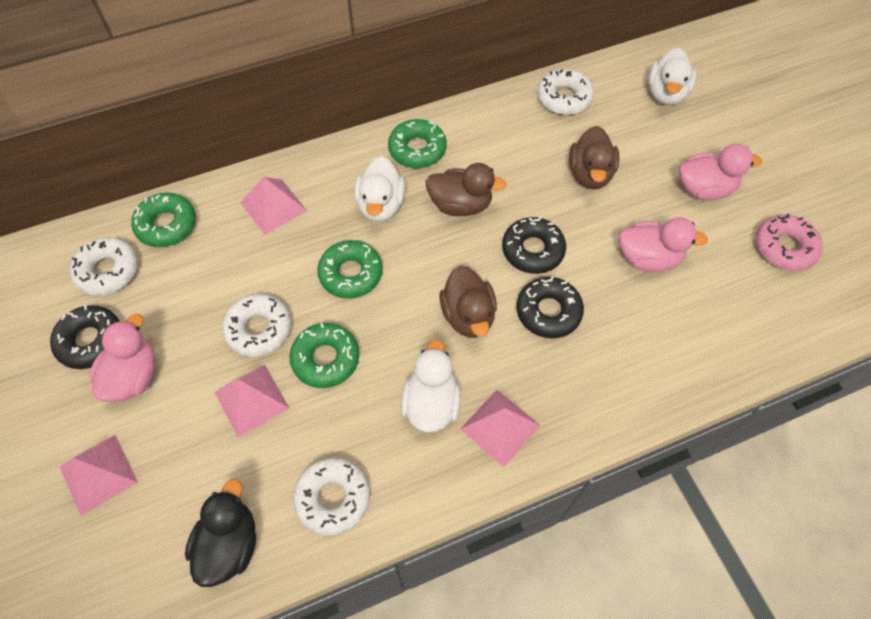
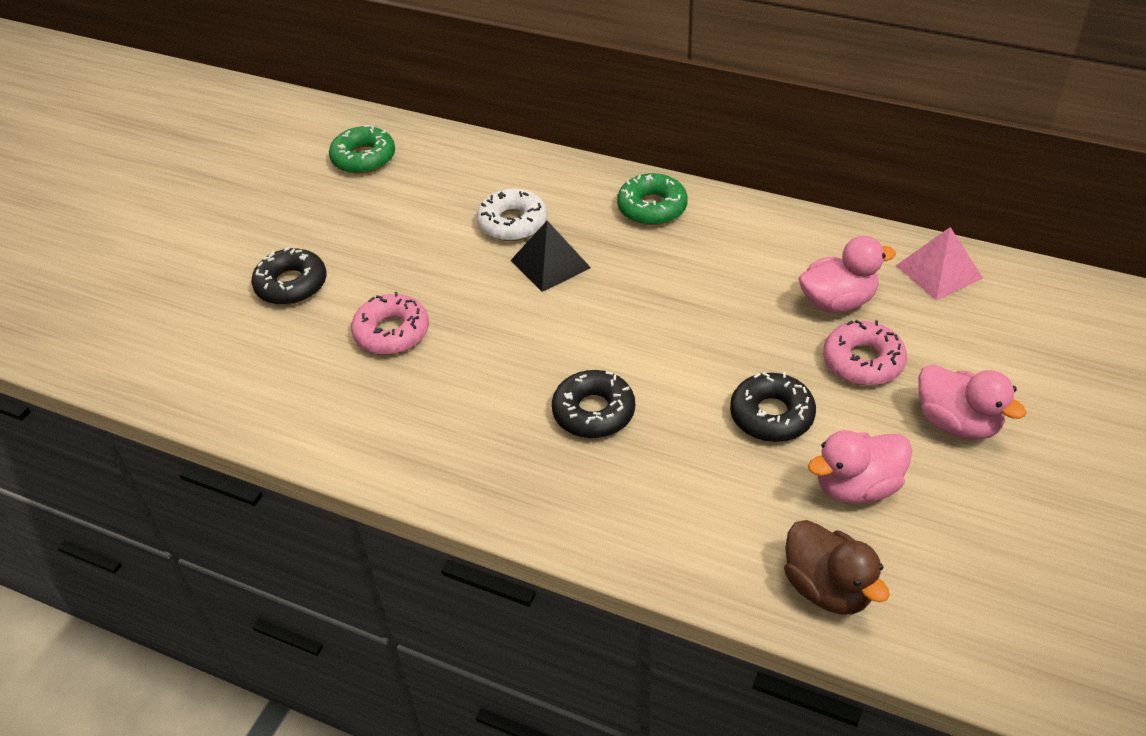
black duck: 1 -> 0
black pyramid: 0 -> 1
brown duck: 3 -> 1
green donut: 4 -> 2
pink donut: 1 -> 2
pink pyramid: 4 -> 1
white donut: 4 -> 1
white duck: 3 -> 0

